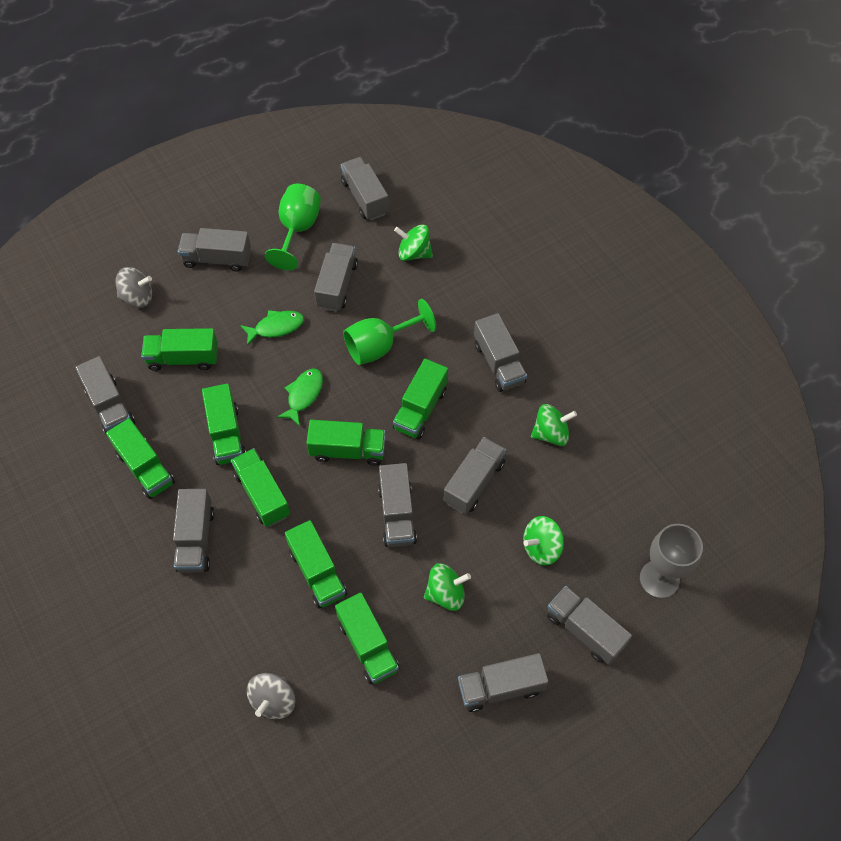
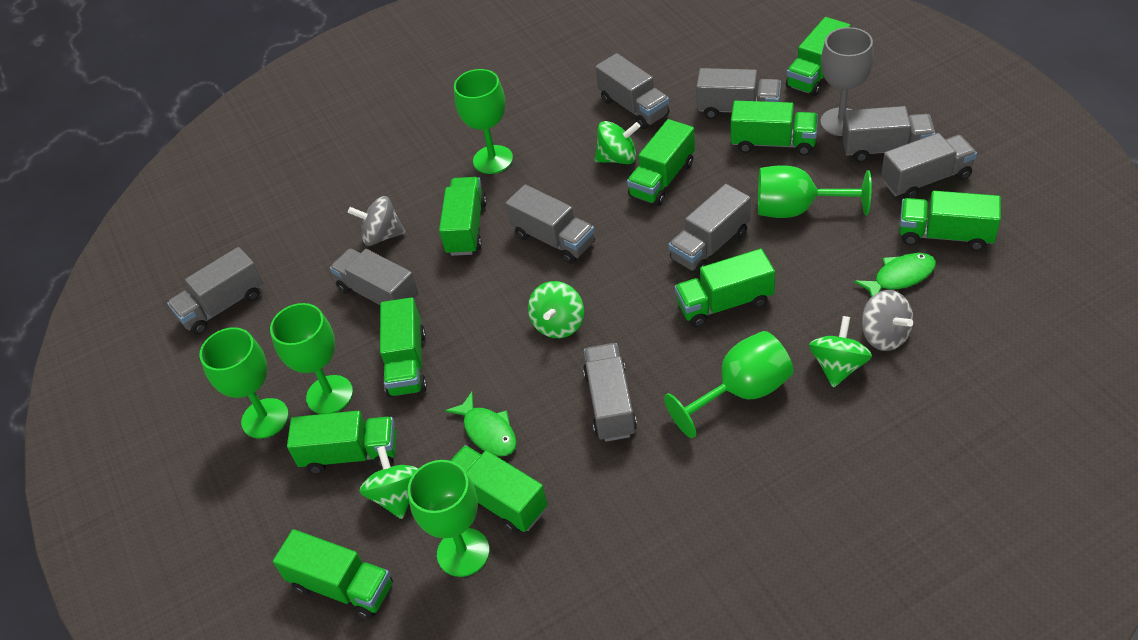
green goblet: 2 -> 6
green truck: 8 -> 10
grey truck: 10 -> 9

